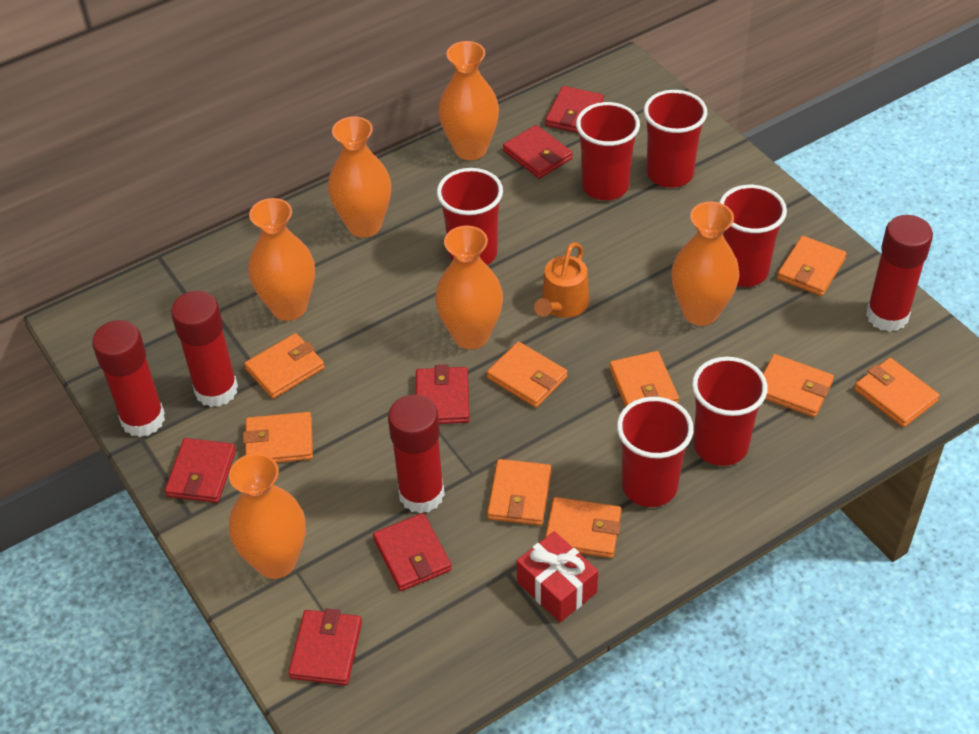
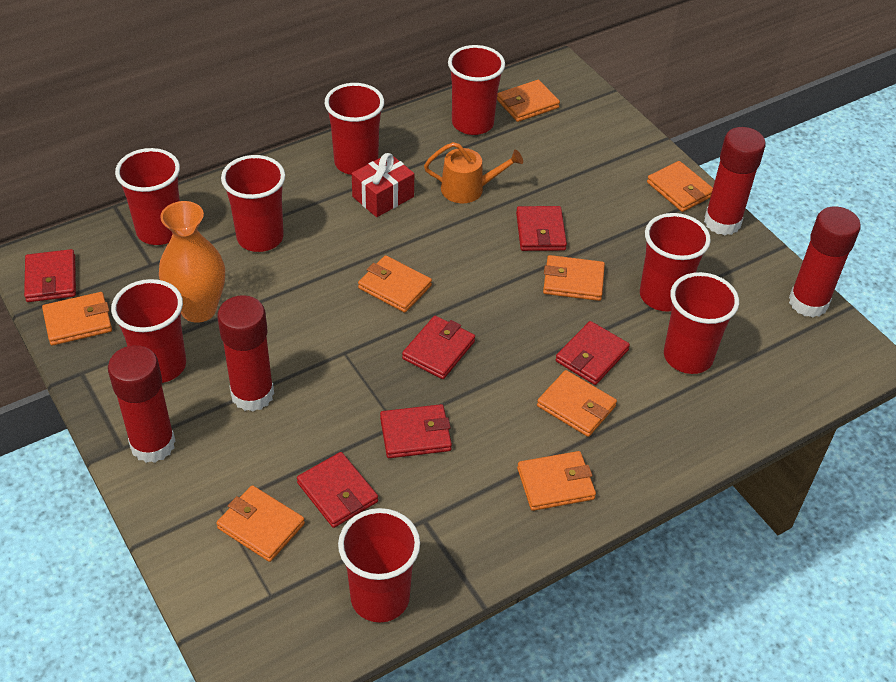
orange vase: 6 -> 1
orange wallet: 9 -> 8
red cup: 6 -> 8

